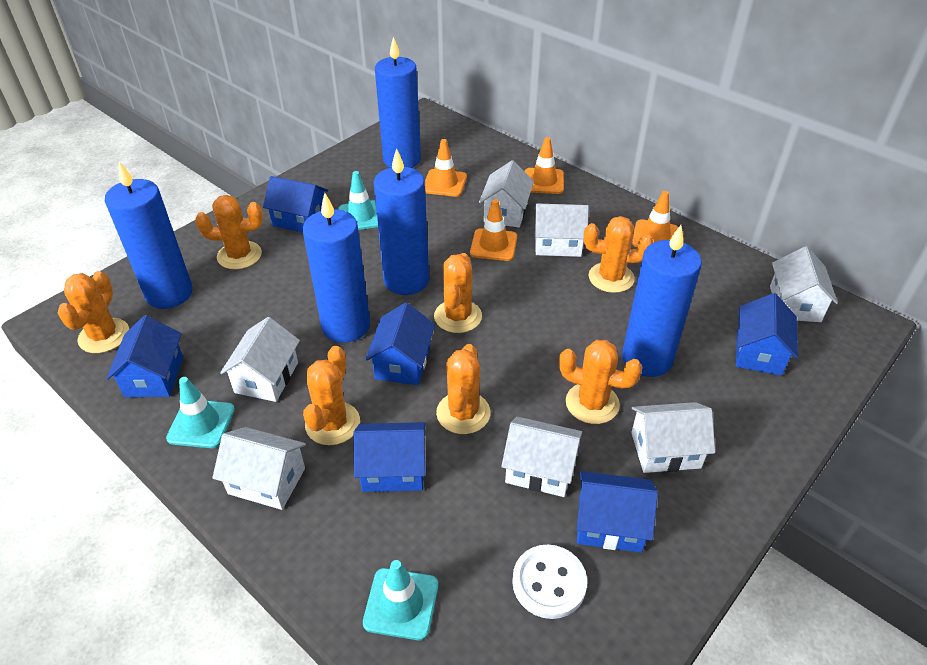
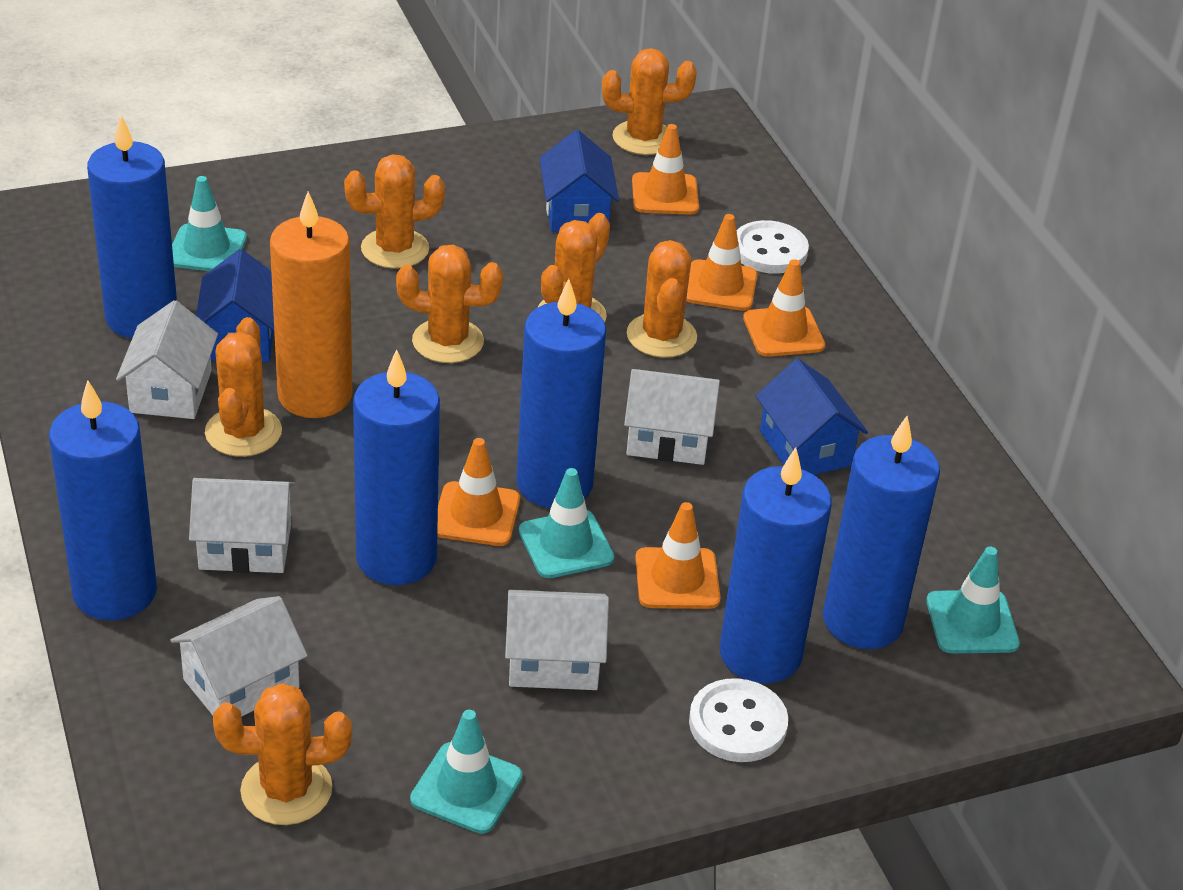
blue candle: 5 -> 6
blue house: 6 -> 3
orange candle: 0 -> 1
orange traffic cone: 4 -> 5
turquoise traffic cone: 3 -> 4
white button: 1 -> 2
white house: 7 -> 5

